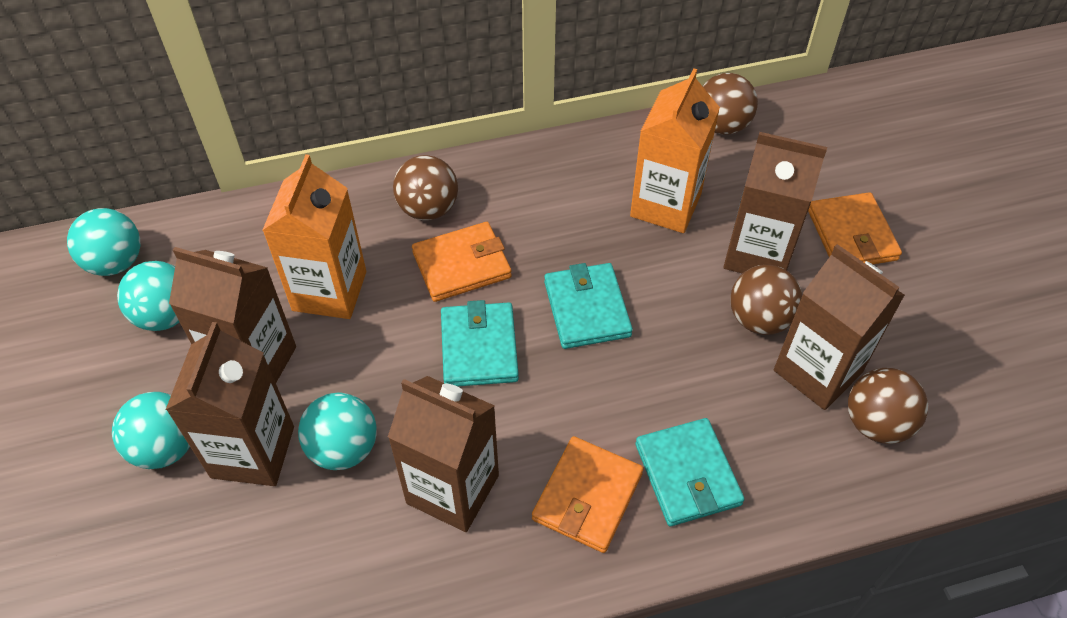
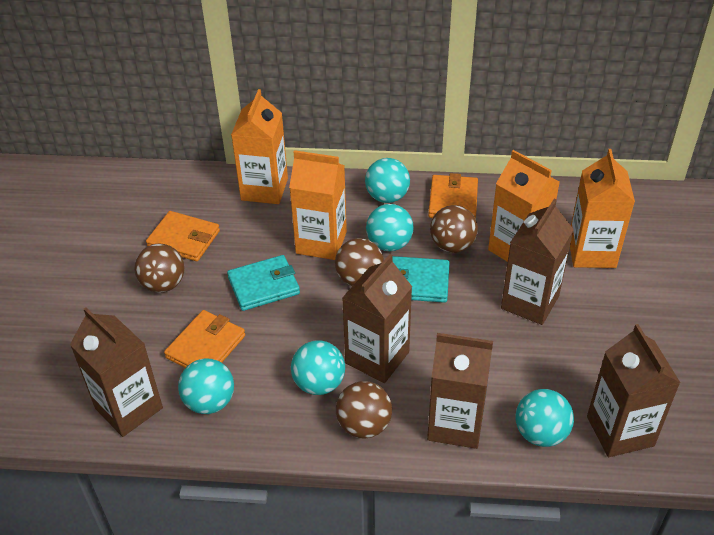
orange carton: 2 -> 4
turquoise ball: 4 -> 5
turquoise wallet: 3 -> 2

